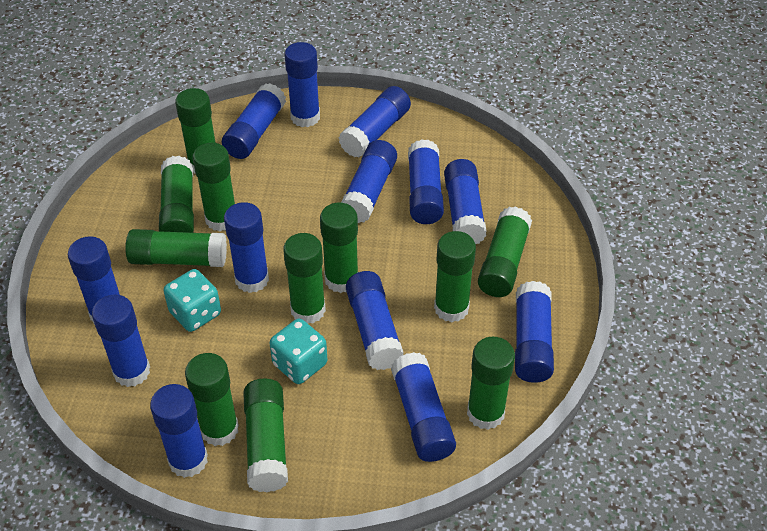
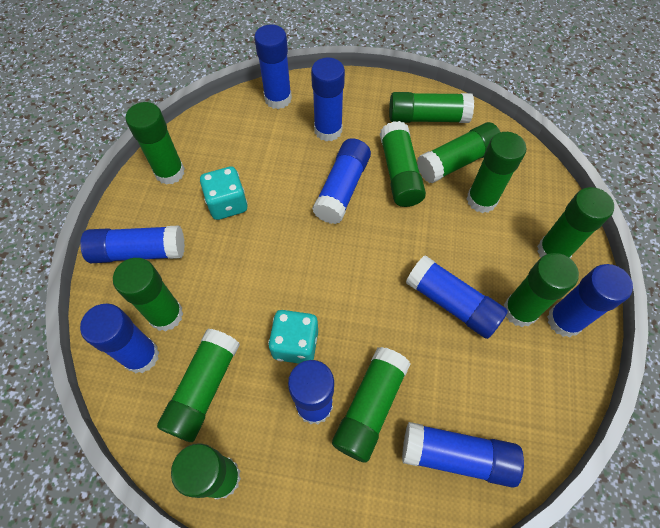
blue glue stick: 13 -> 9

